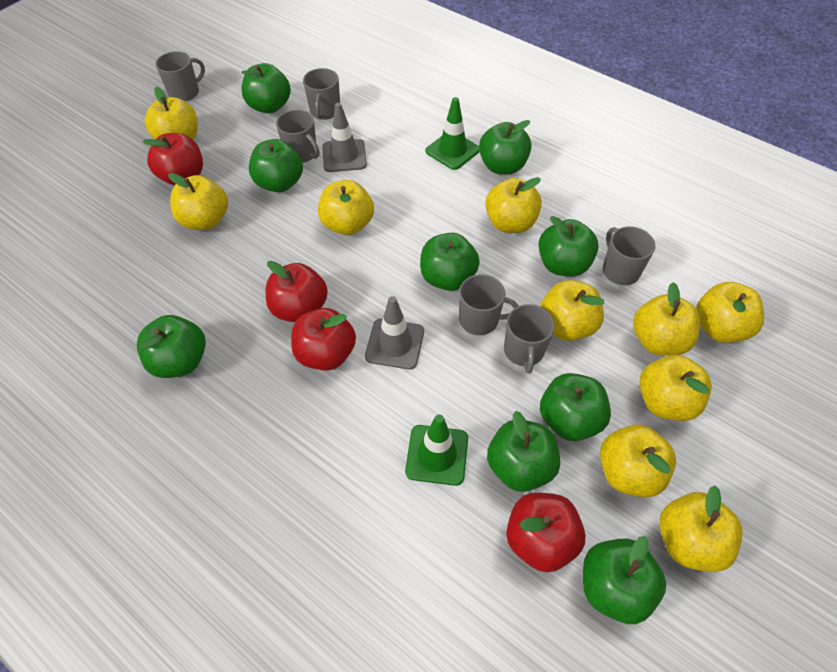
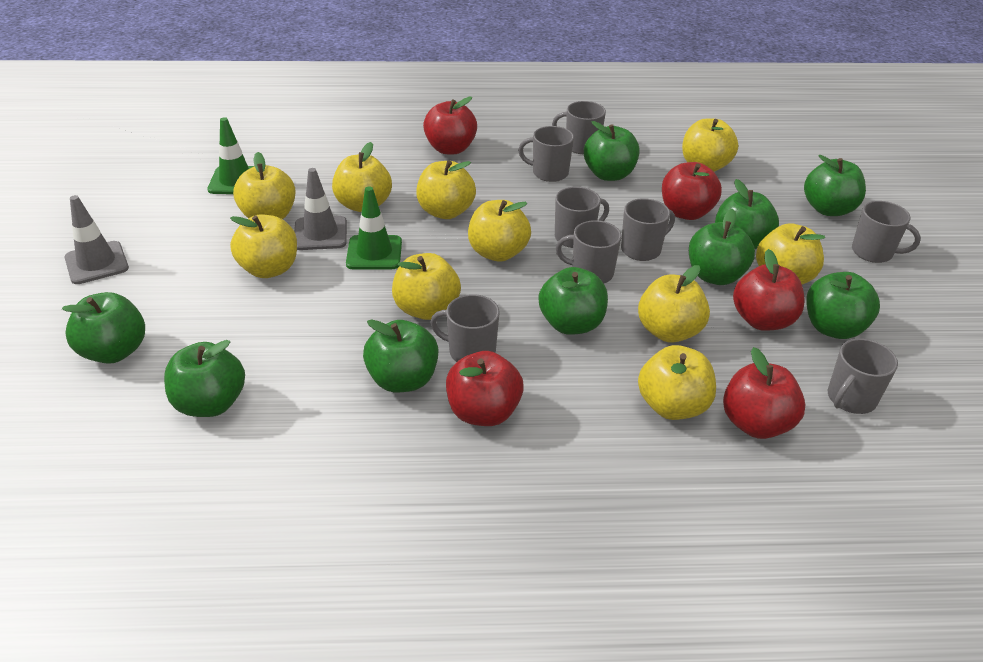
grey mug: 6 -> 8
red apple: 4 -> 5

